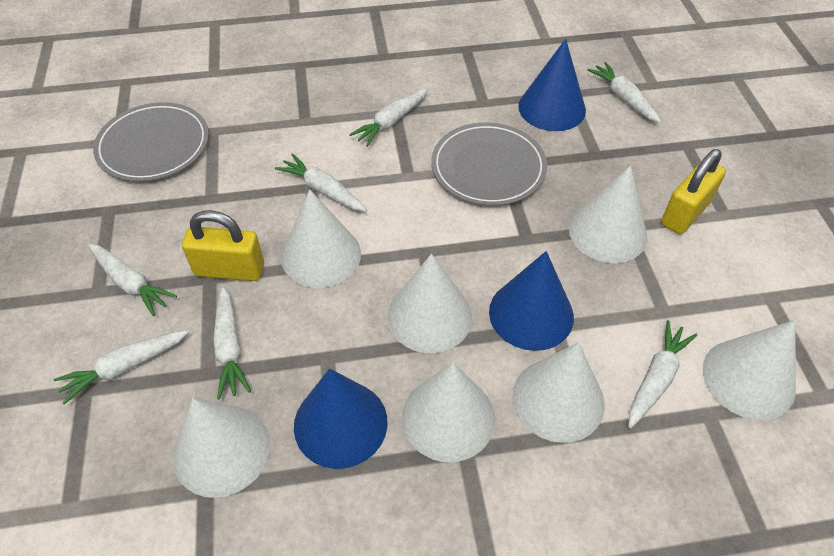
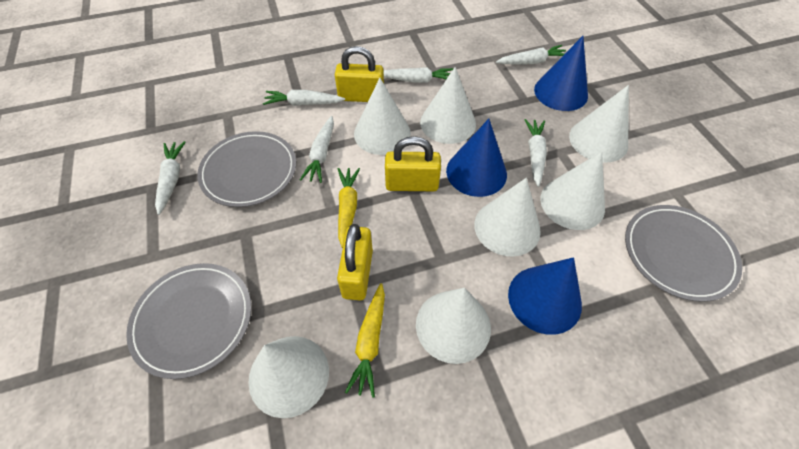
grey plate: 2 -> 3
white carrot: 7 -> 6
yellow carrot: 0 -> 2
yellow padlock: 2 -> 3

